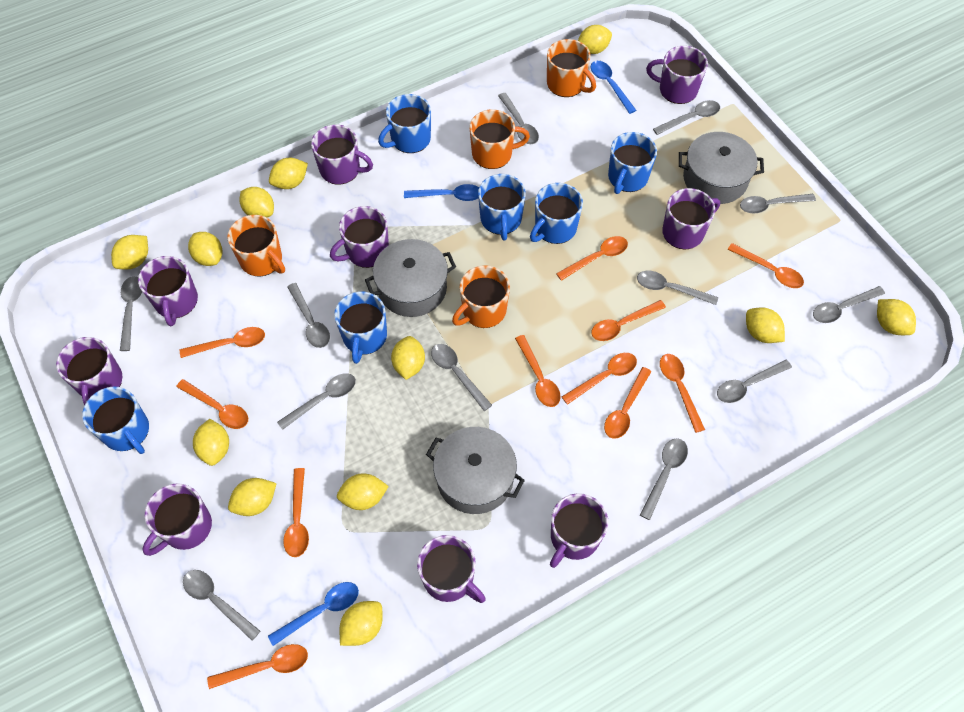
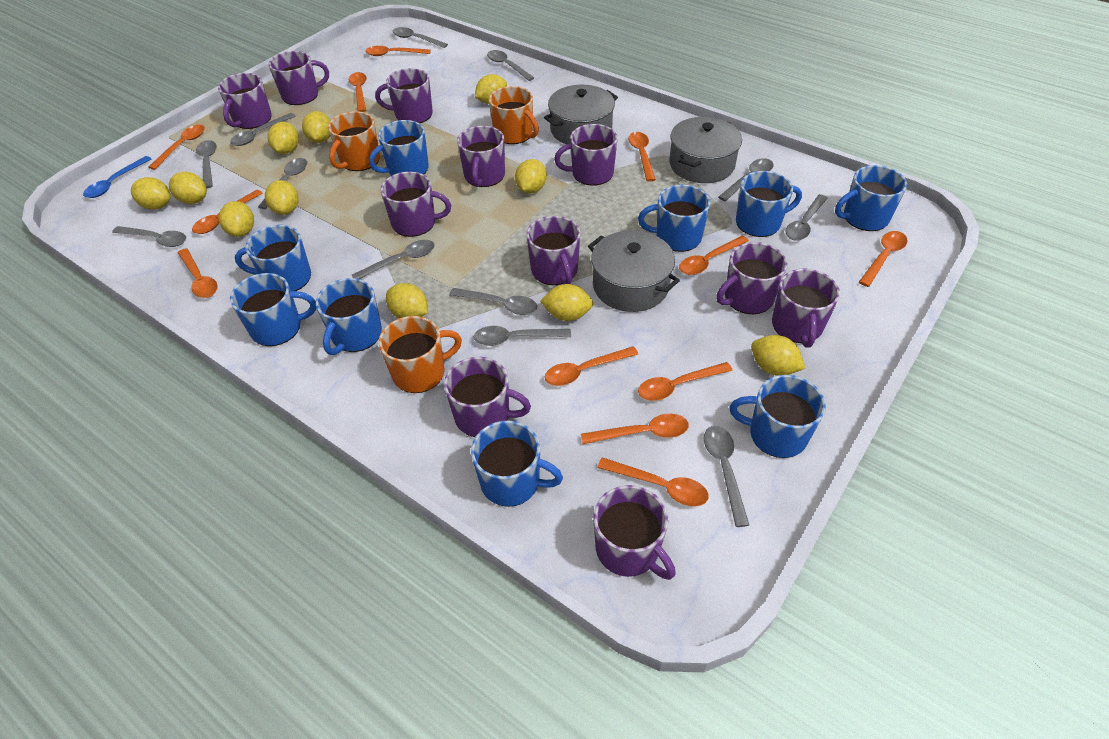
blue mug: 6 -> 9
blue spoon: 3 -> 1
orange mug: 4 -> 3
orange spoon: 11 -> 12
purple mug: 9 -> 11
yellow lemon: 12 -> 11

